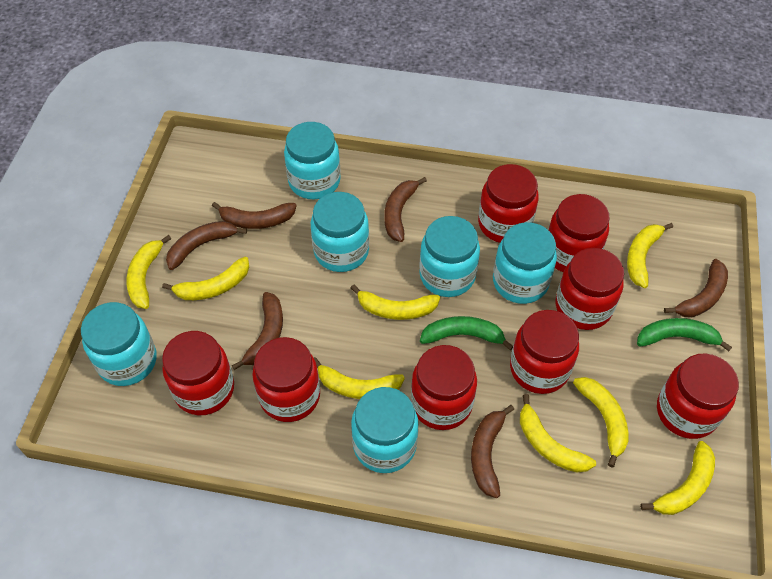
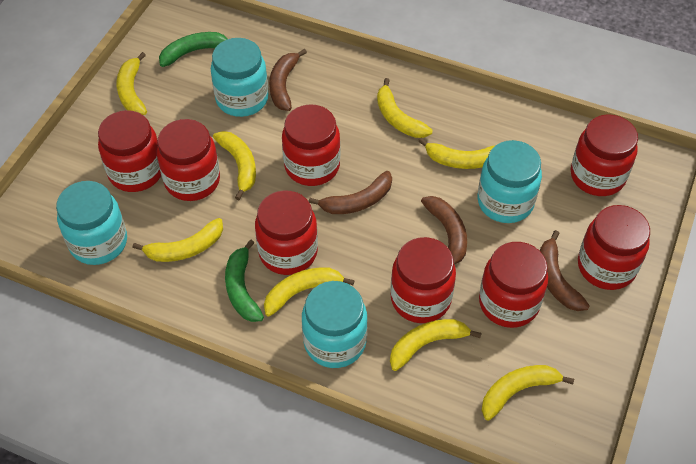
brown banana: 6 -> 4
turquoise jar: 6 -> 4

